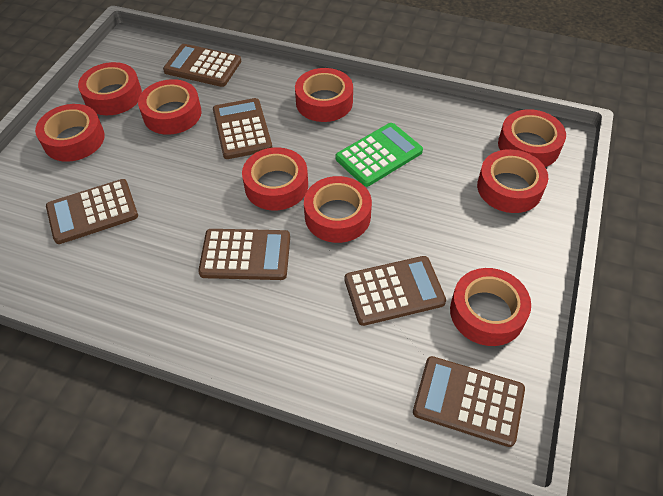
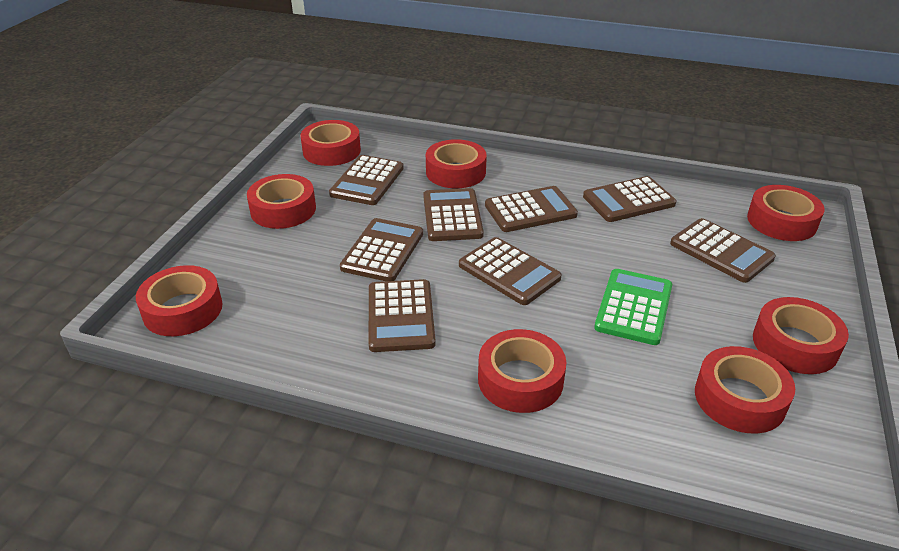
brown calculator: 6 -> 8
red tape: 9 -> 8

